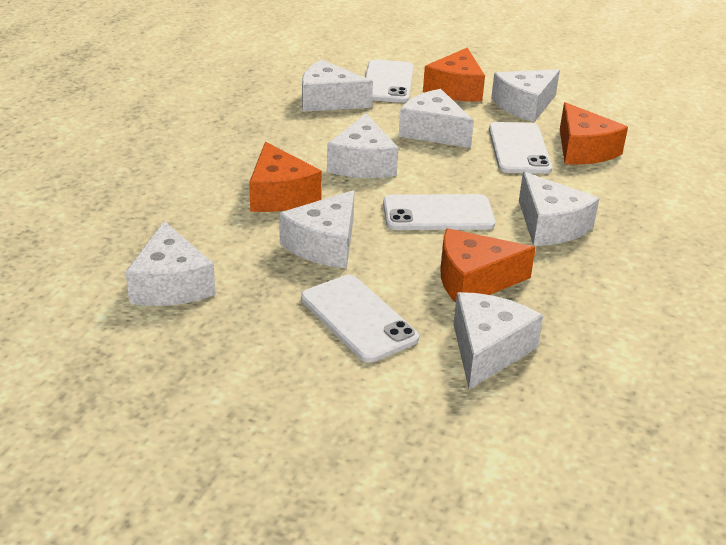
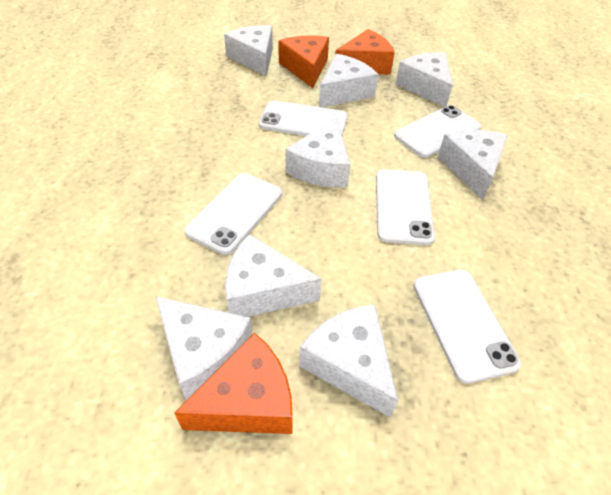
orange cheese: 4 -> 3
white phone: 4 -> 5

